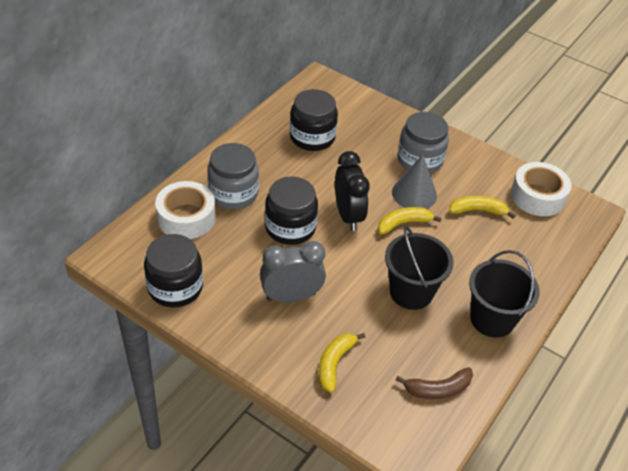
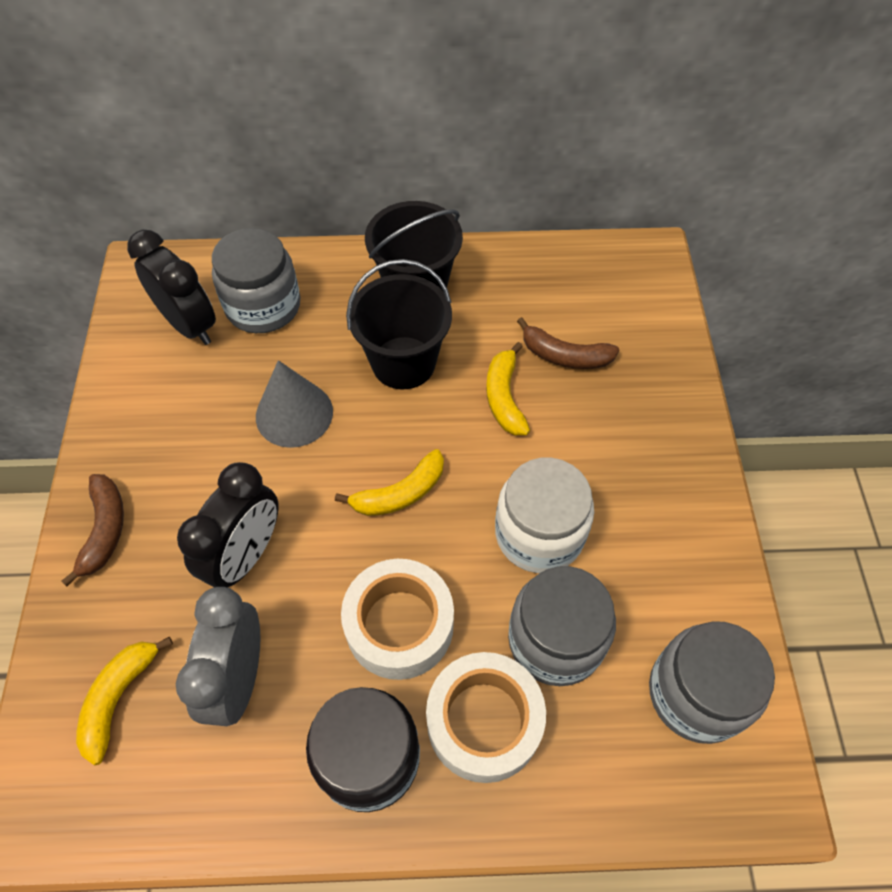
black clock: 1 -> 2
black jar: 3 -> 1
brown banana: 1 -> 2
grey jar: 2 -> 3
white jar: 0 -> 1

